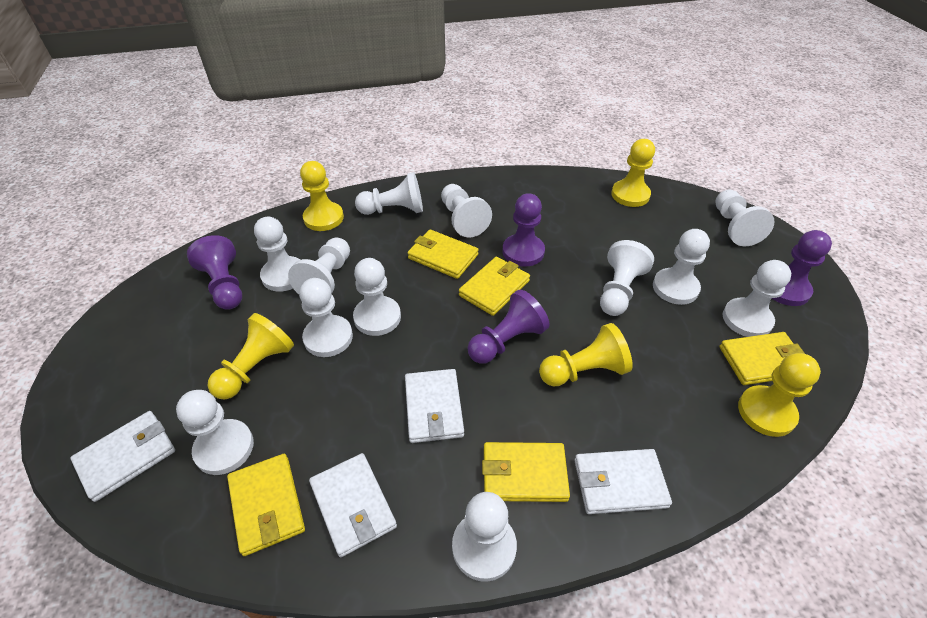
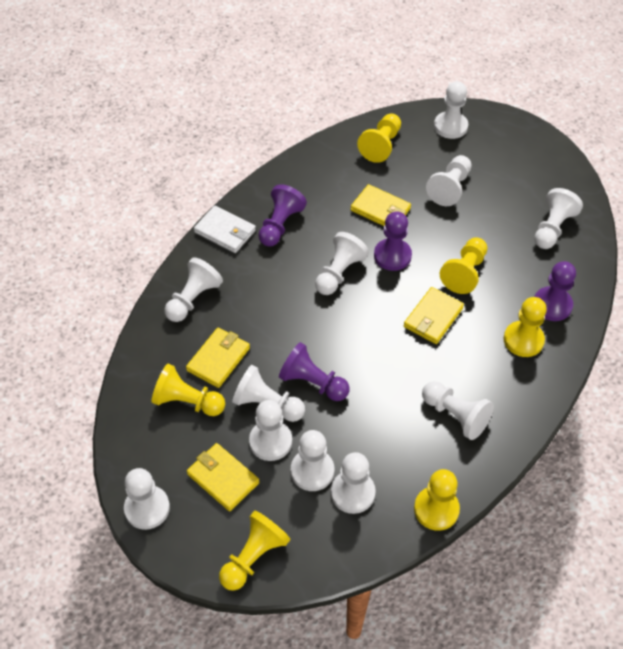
white pawn: 12 -> 11
white wallet: 4 -> 1
yellow pawn: 5 -> 6
yellow wallet: 5 -> 4

